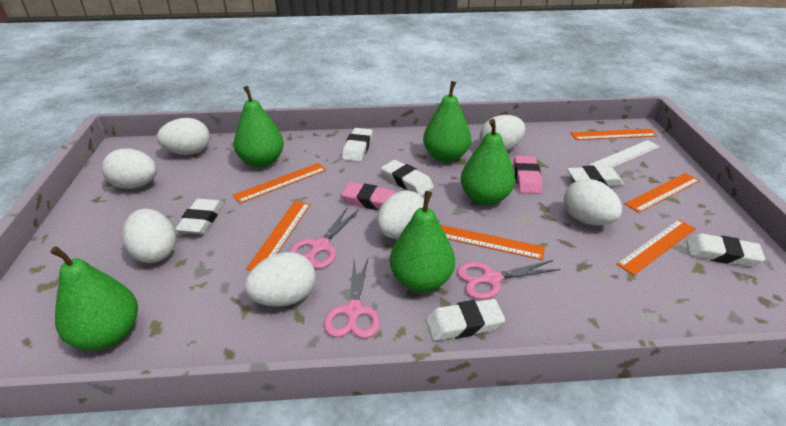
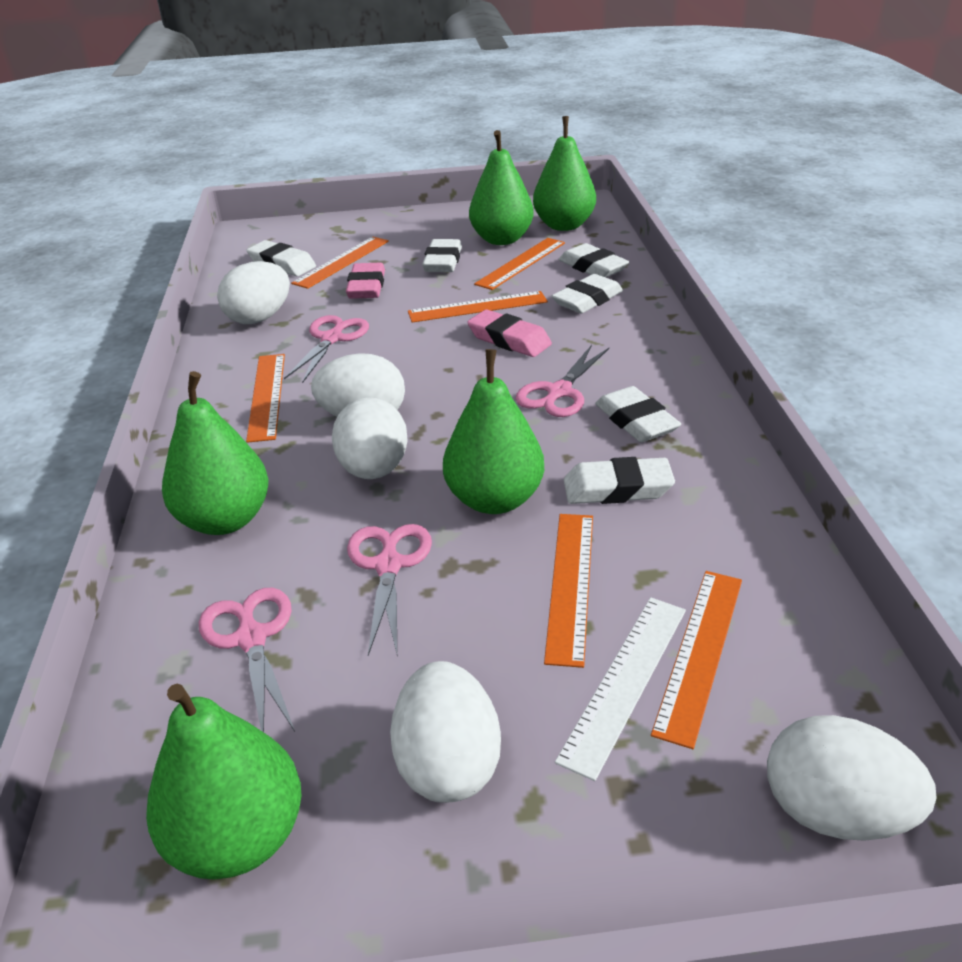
pink scissors: 3 -> 4
white egg: 7 -> 5

